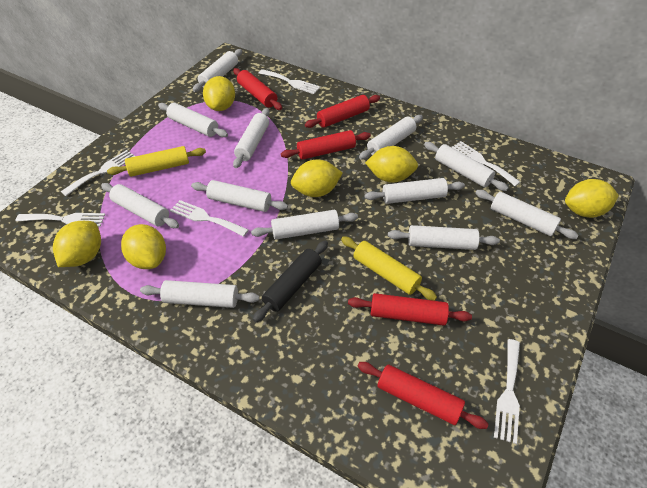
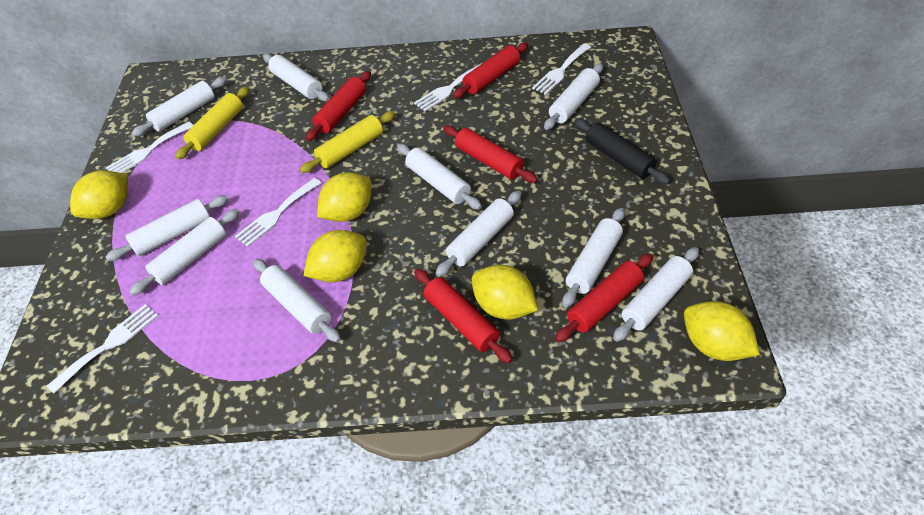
white fork: 6 -> 5
white rolling pin: 12 -> 10
yellow lemon: 6 -> 5

